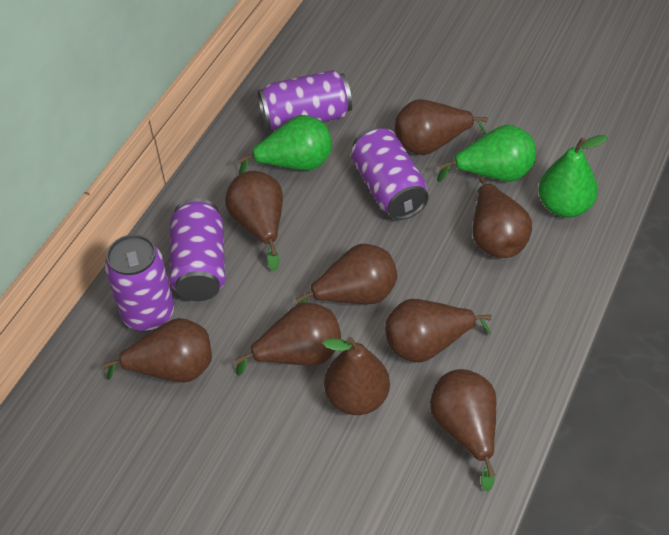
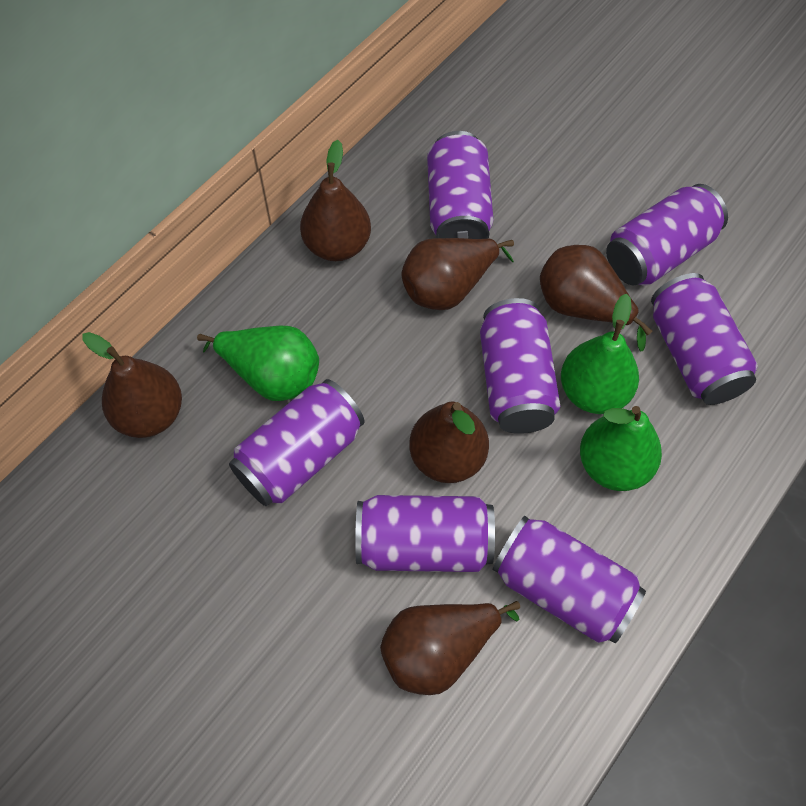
brown pear: 9 -> 6
purple can: 4 -> 7

